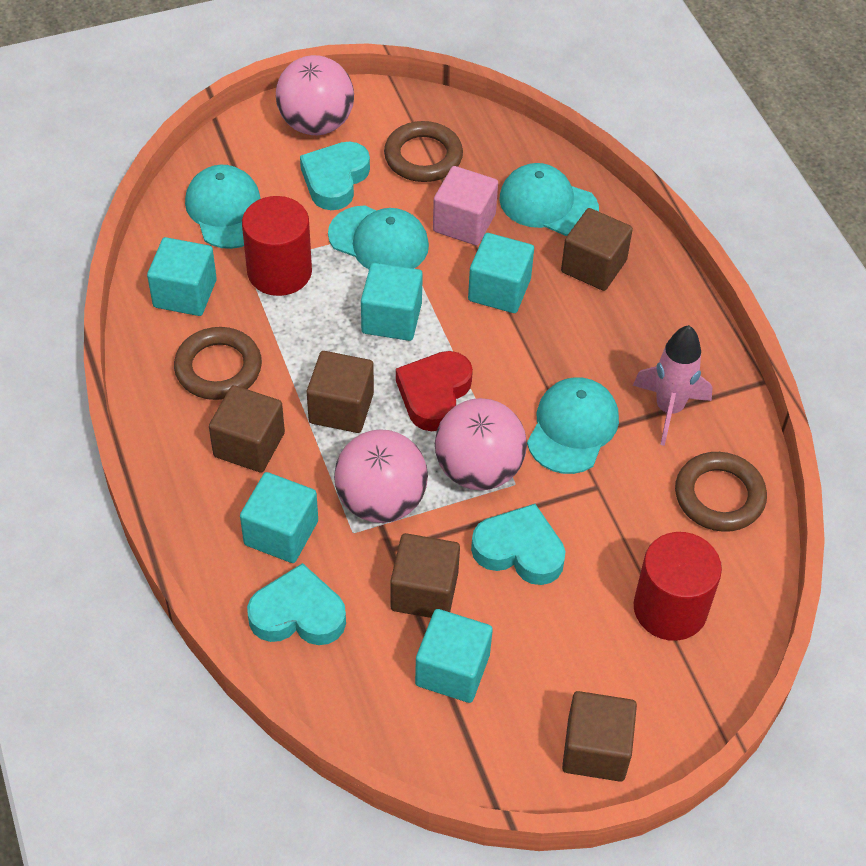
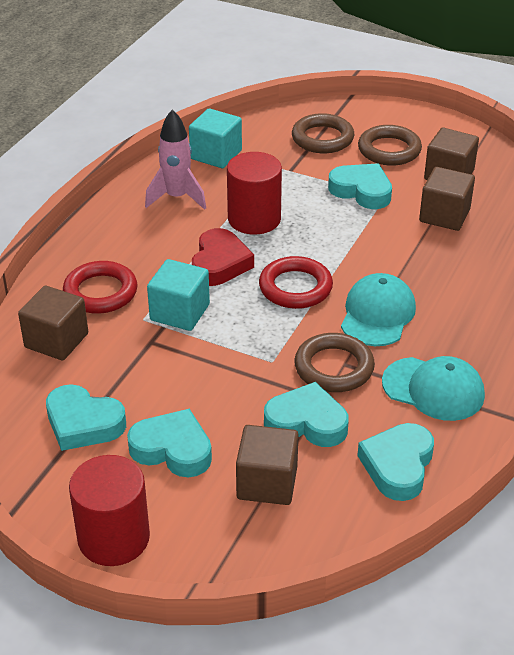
brown cube: 5 -> 4
pink ball: 3 -> 0
pink cube: 1 -> 0
red ring: 0 -> 2
turquoise cap: 4 -> 2
turquoise cube: 5 -> 2
turquoise heart: 3 -> 5

